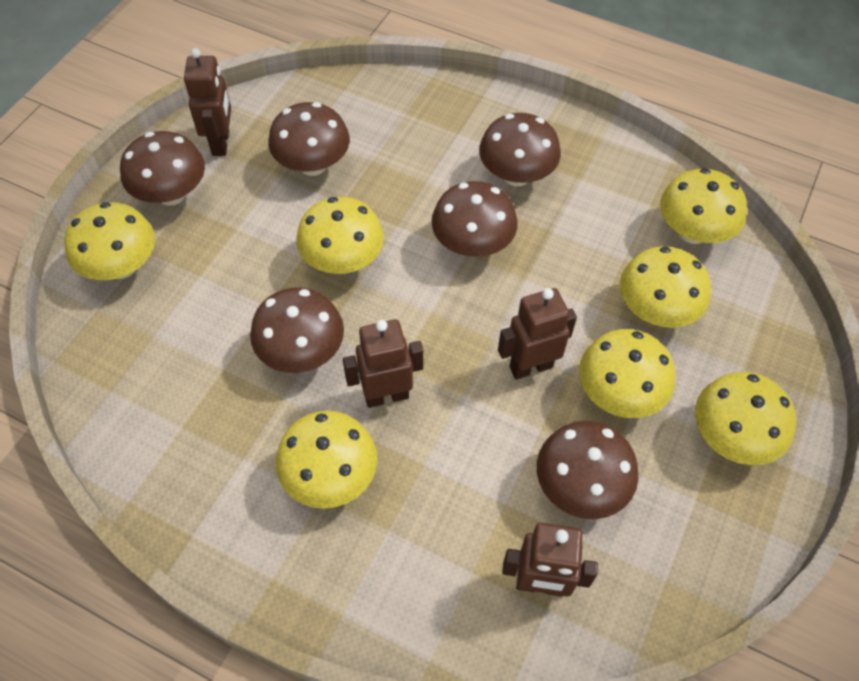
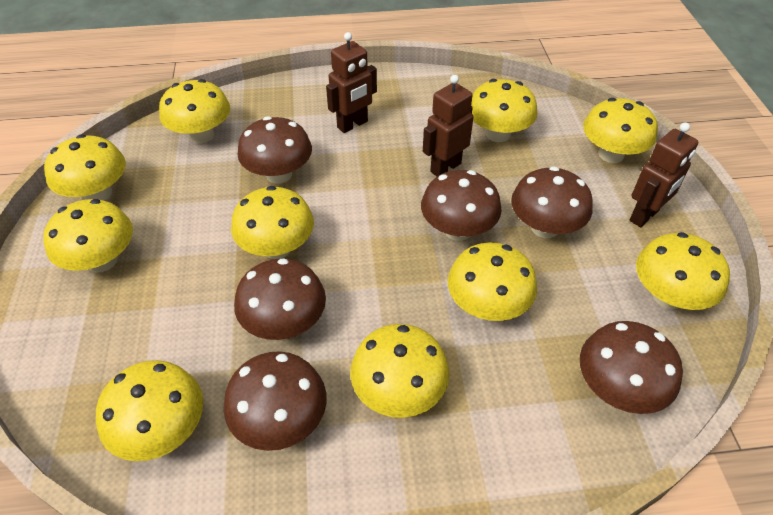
brown robot: 4 -> 3
yellow mushroom: 7 -> 10

